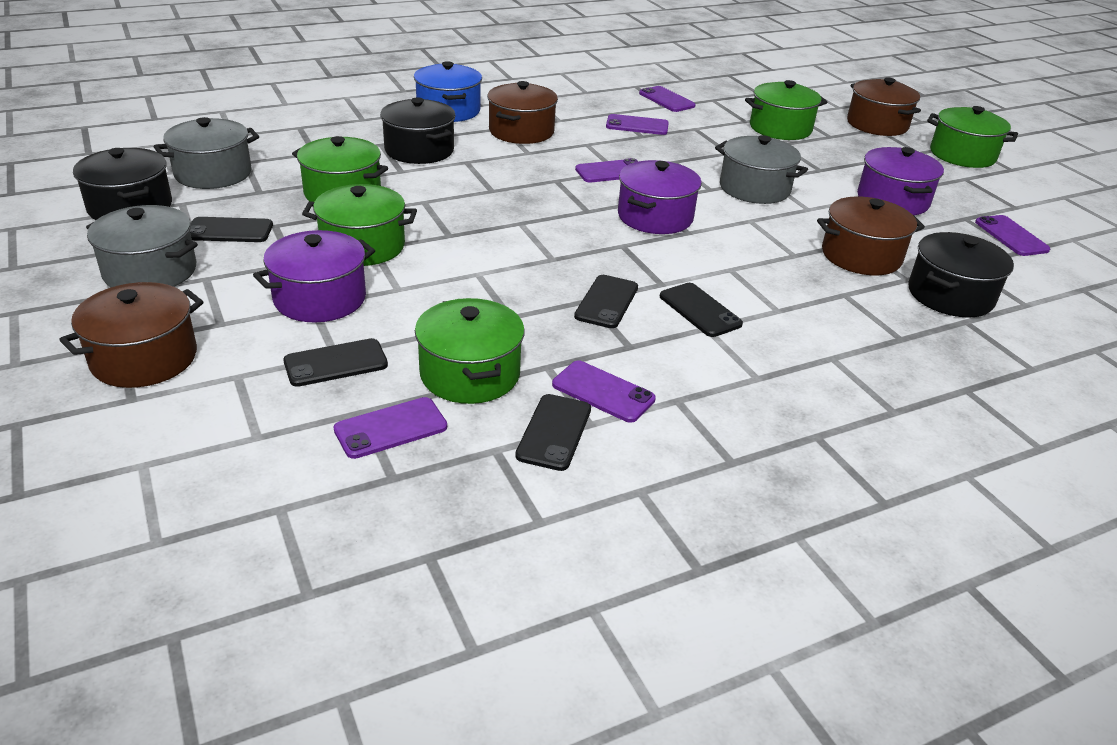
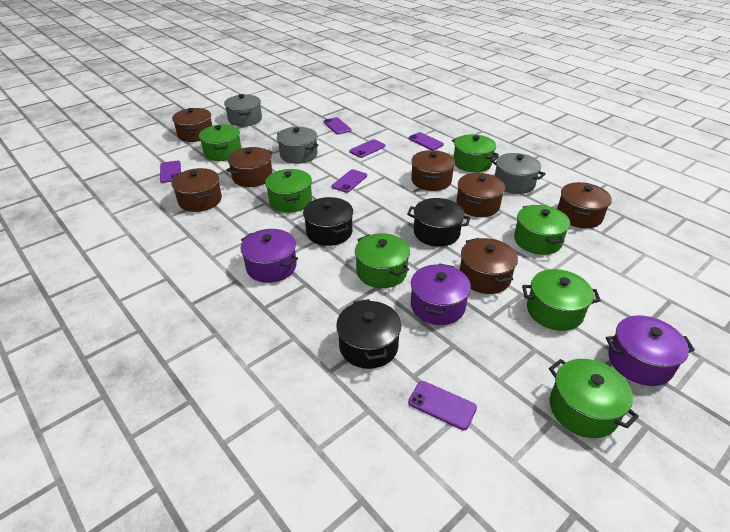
black phone: 5 -> 0
blue pot: 1 -> 0
brown pot: 4 -> 7
green pot: 5 -> 7

